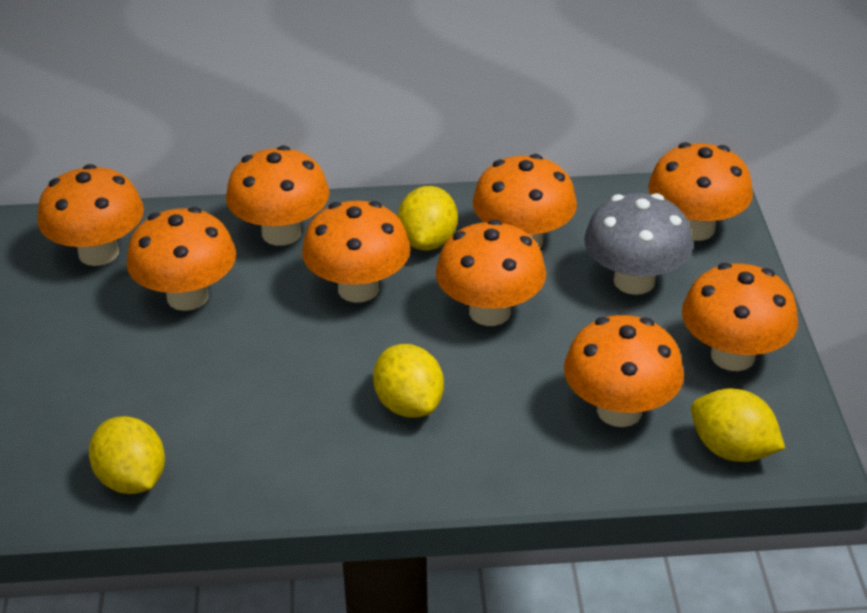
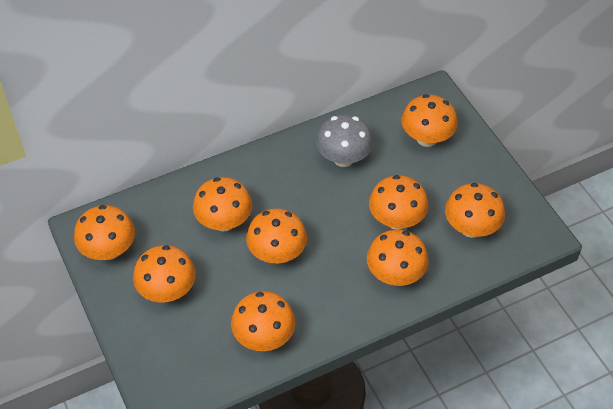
yellow lemon: 4 -> 0

